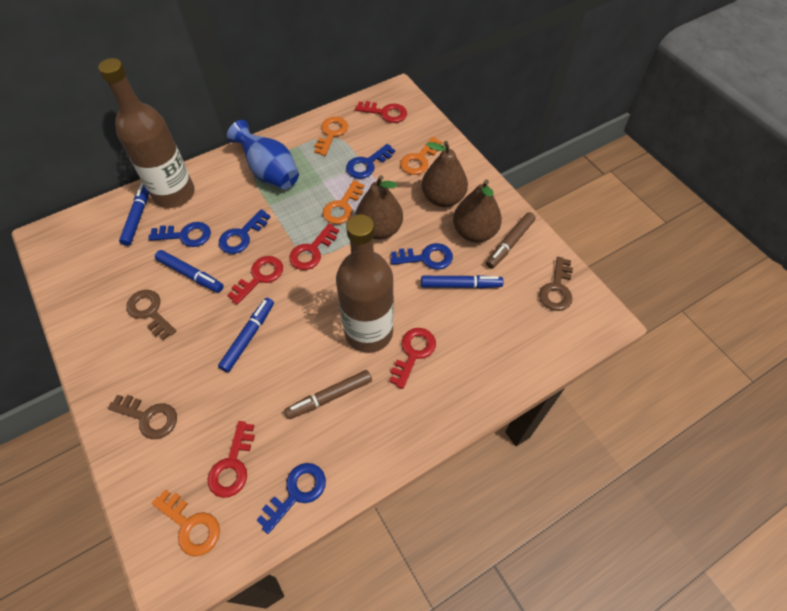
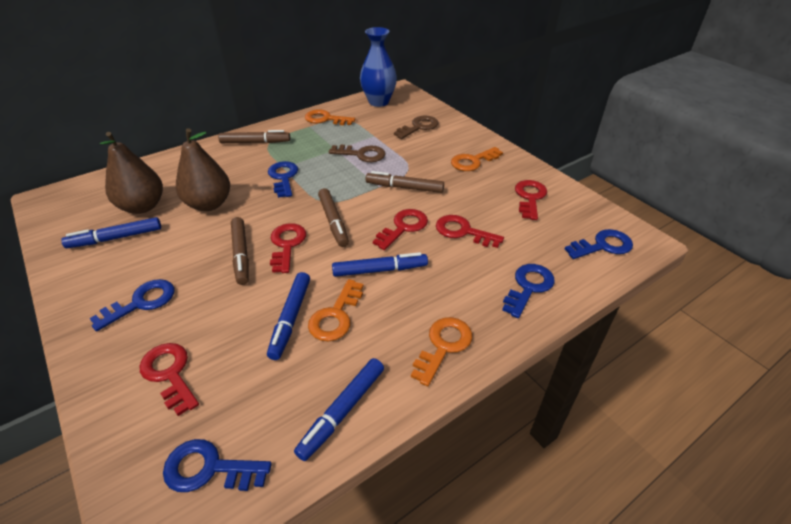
brown bottle: 2 -> 0
brown key: 3 -> 2
brown marker: 2 -> 4
brown pear: 3 -> 2

